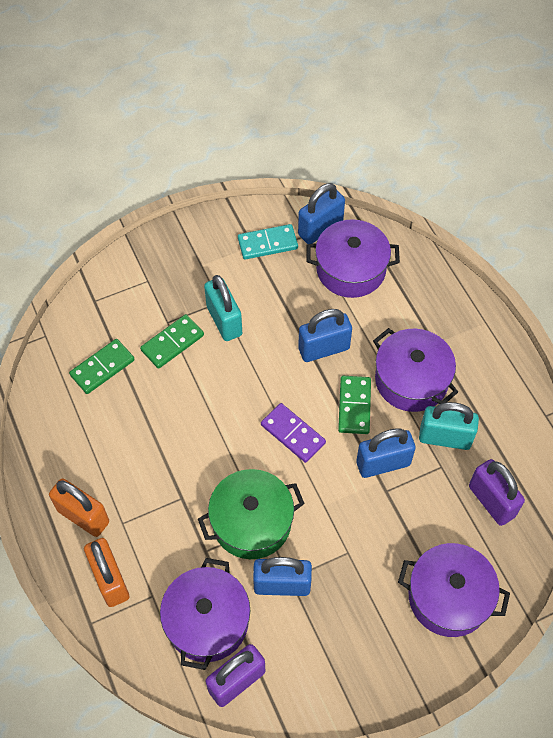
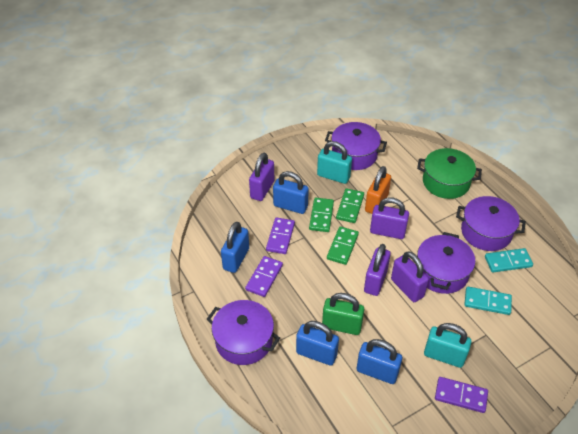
green padlock: 0 -> 1
orange padlock: 2 -> 1
purple domino: 1 -> 3
purple padlock: 2 -> 4
turquoise domino: 1 -> 2

